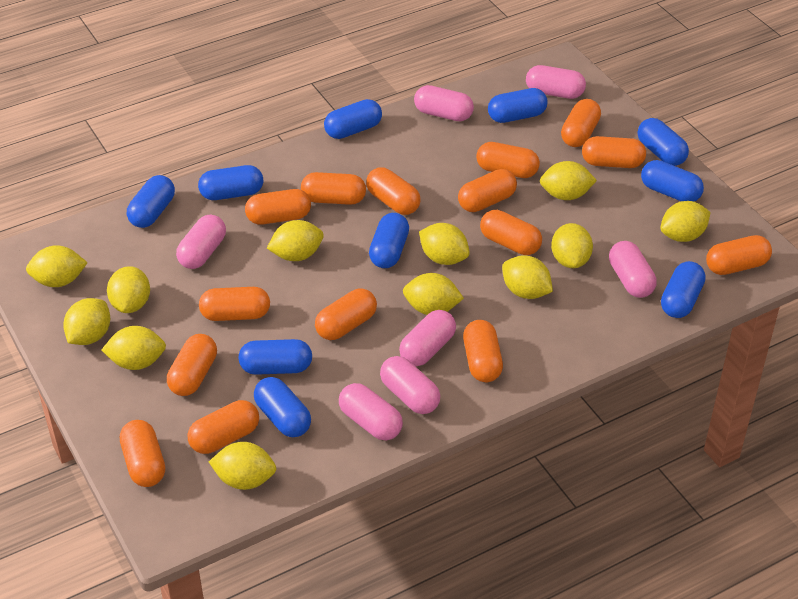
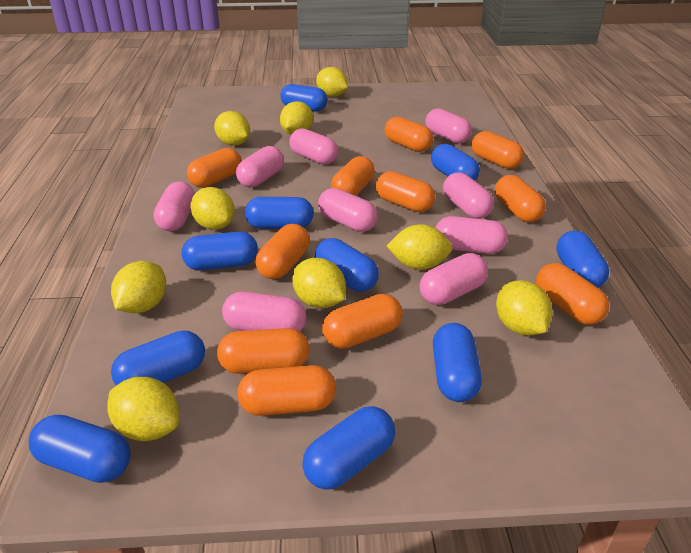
orange capsule: 15 -> 11
pink capsule: 7 -> 9
yellow lemon: 12 -> 9

